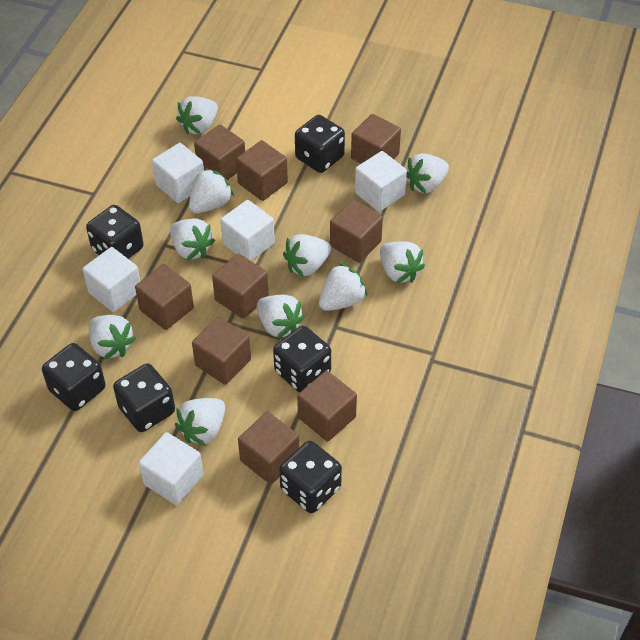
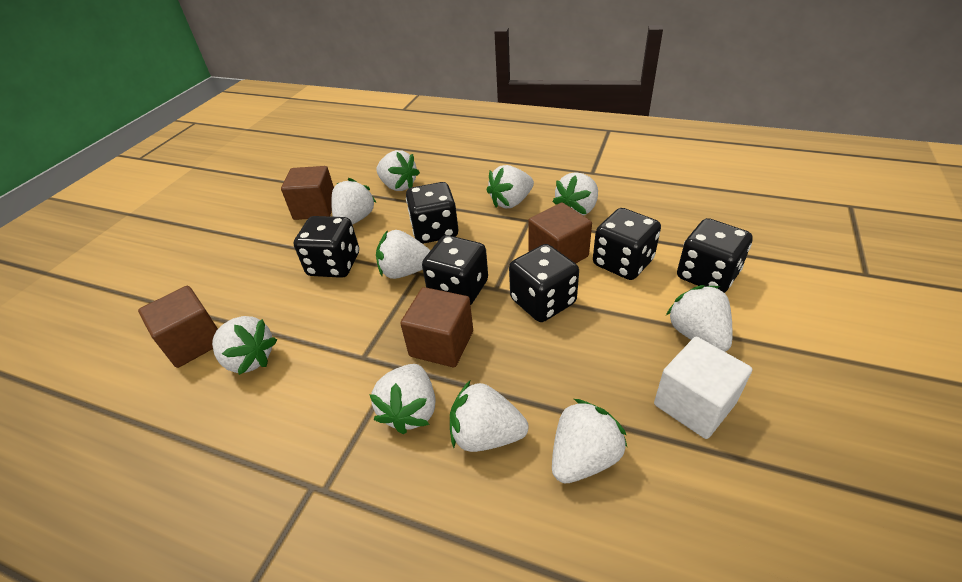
brown cube: 9 -> 4
white cube: 5 -> 1

